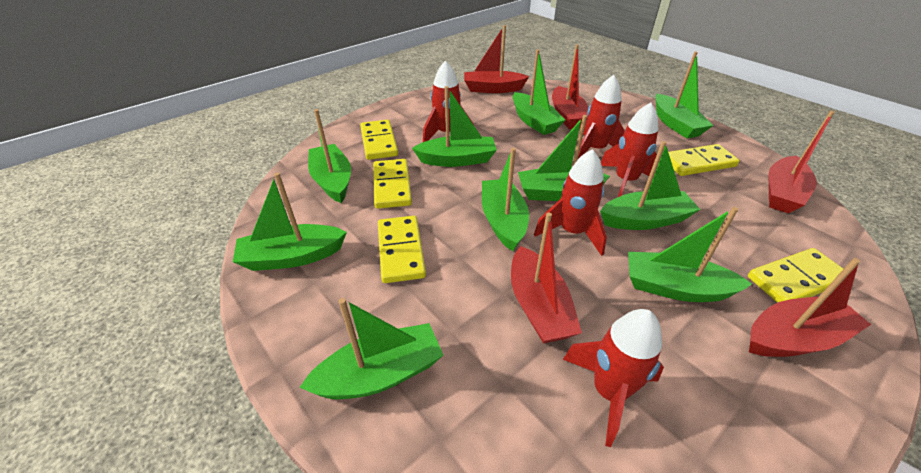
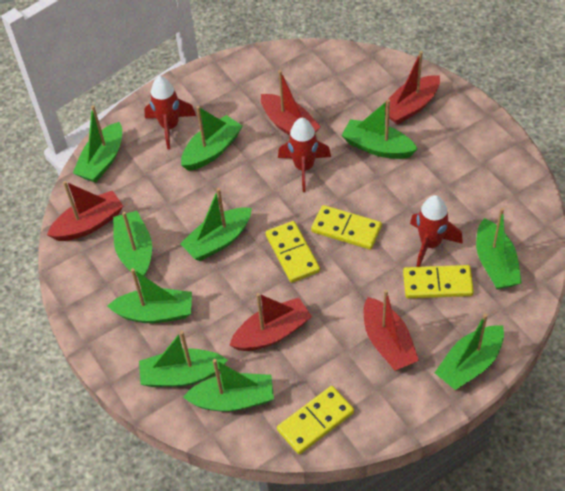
red rocket: 5 -> 3
yellow domino: 5 -> 4

